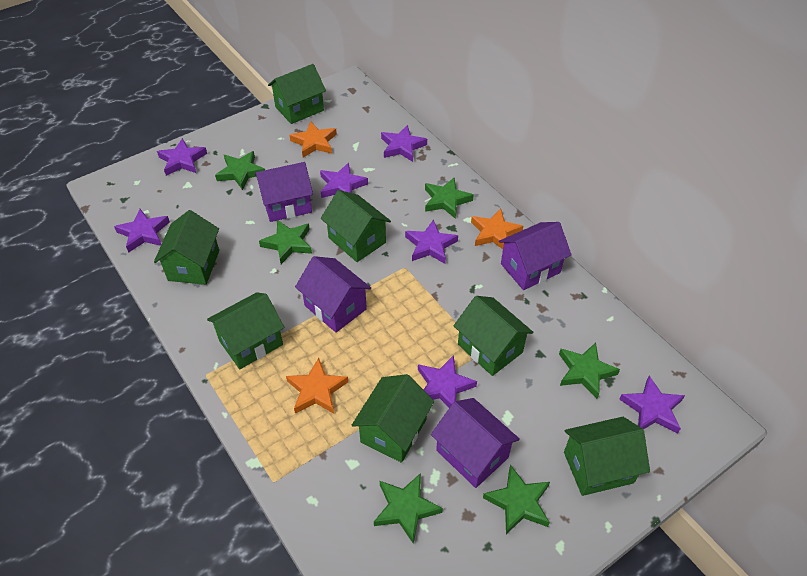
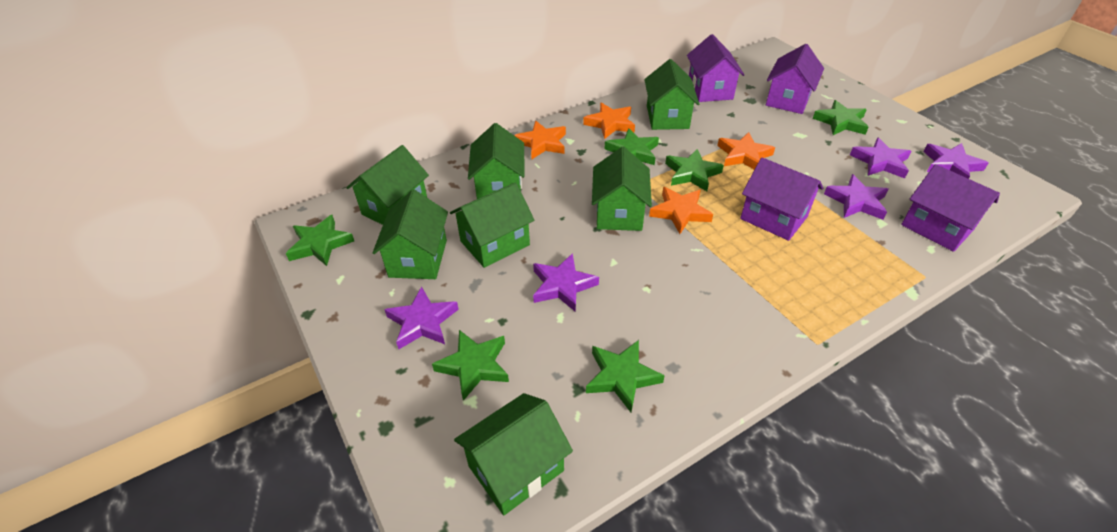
orange star: 3 -> 4
purple star: 7 -> 5

